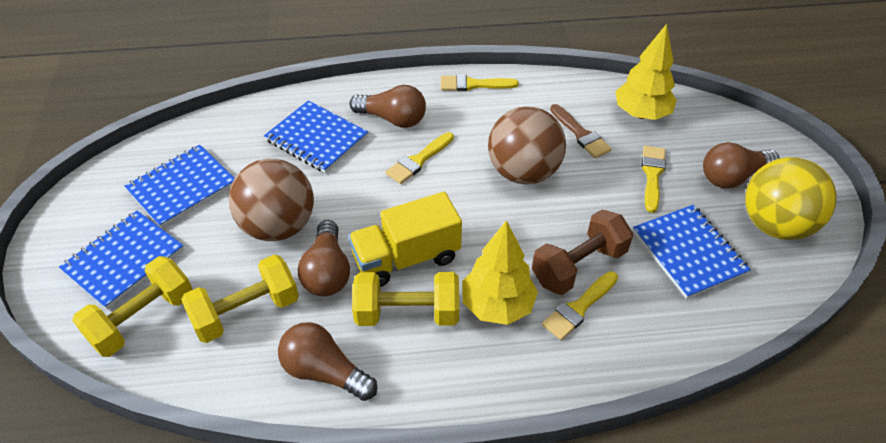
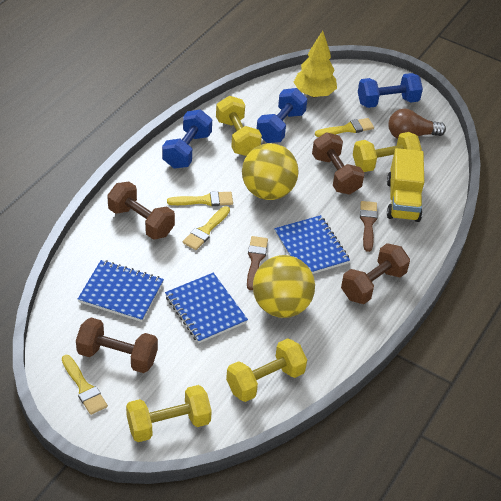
blue dumbbell: 0 -> 3
blue notebook: 4 -> 3
brown ball: 2 -> 0
brown brush: 1 -> 2
brown dumbbell: 1 -> 4
brown light bulb: 4 -> 1
yellow ball: 1 -> 2
yellow dumbbell: 3 -> 4
yellow tree: 2 -> 1

